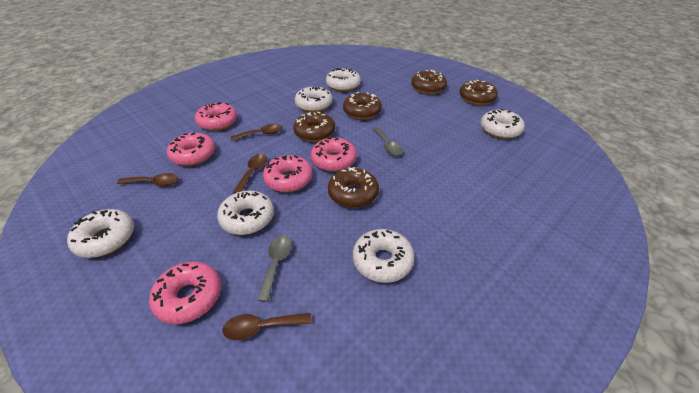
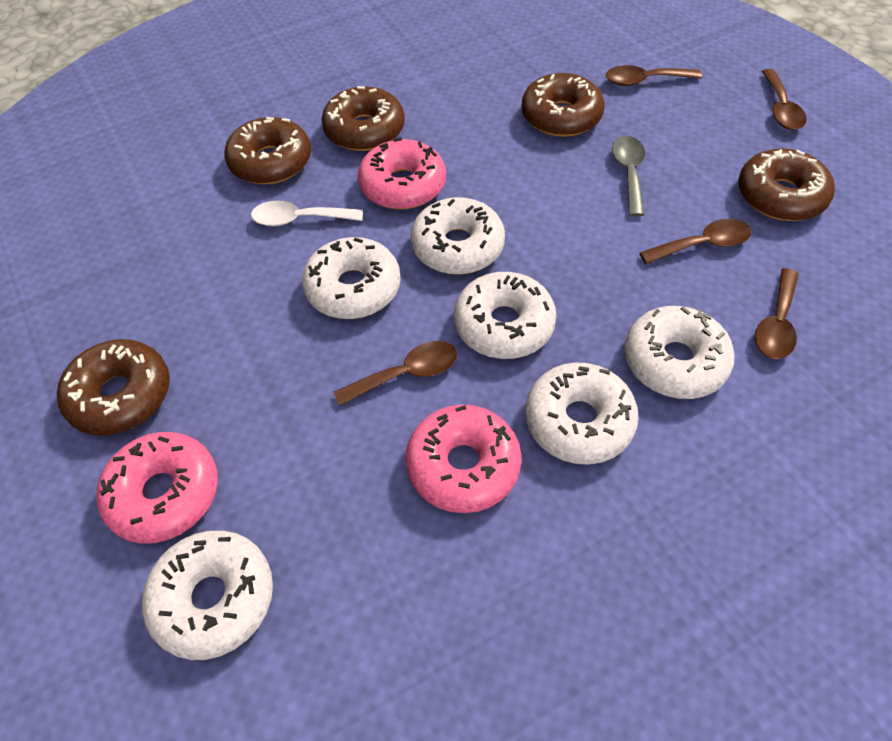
brown spoon: 4 -> 5
grey spoon: 2 -> 1
pink donut: 5 -> 3
white spoon: 0 -> 1

